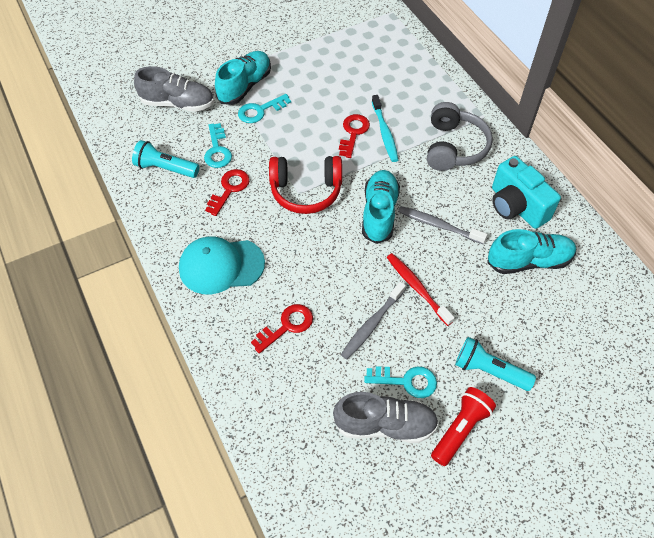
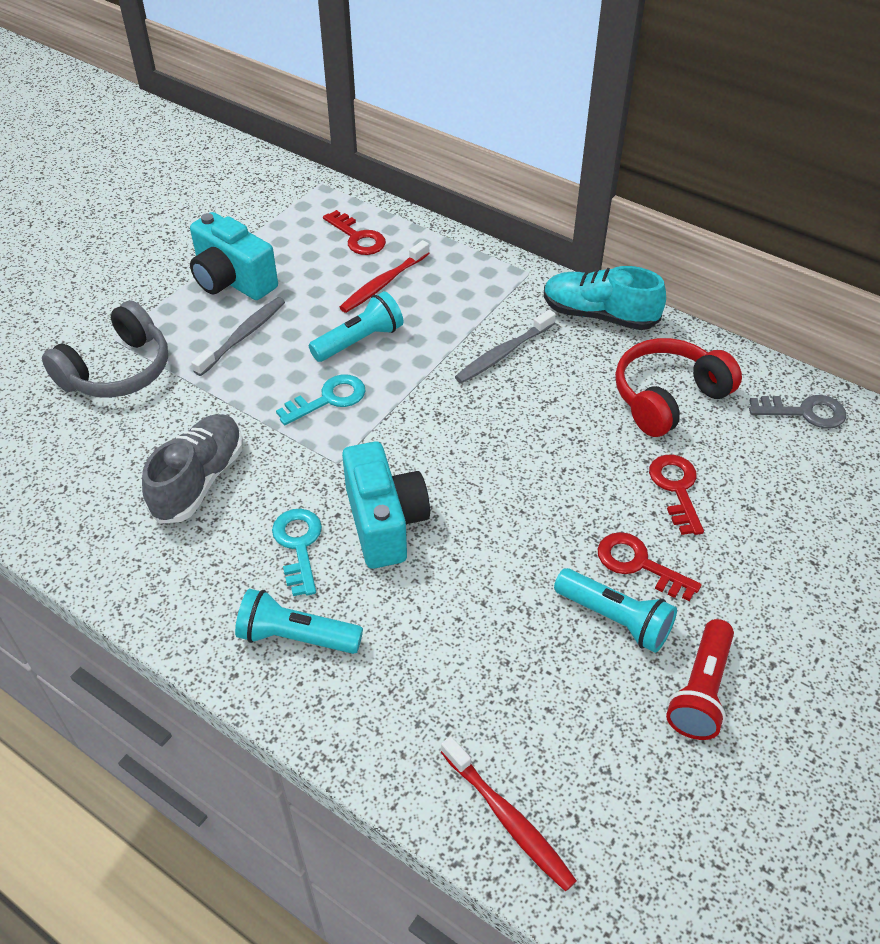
grey key: 0 -> 1
grey shoe: 2 -> 1
red toothbrush: 1 -> 2
turquoise camera: 1 -> 2
turquoise cap: 1 -> 0
turquoise flashlight: 2 -> 3
turquoise key: 3 -> 2
turquoise shoe: 3 -> 1
turquoise toothbrush: 1 -> 0

